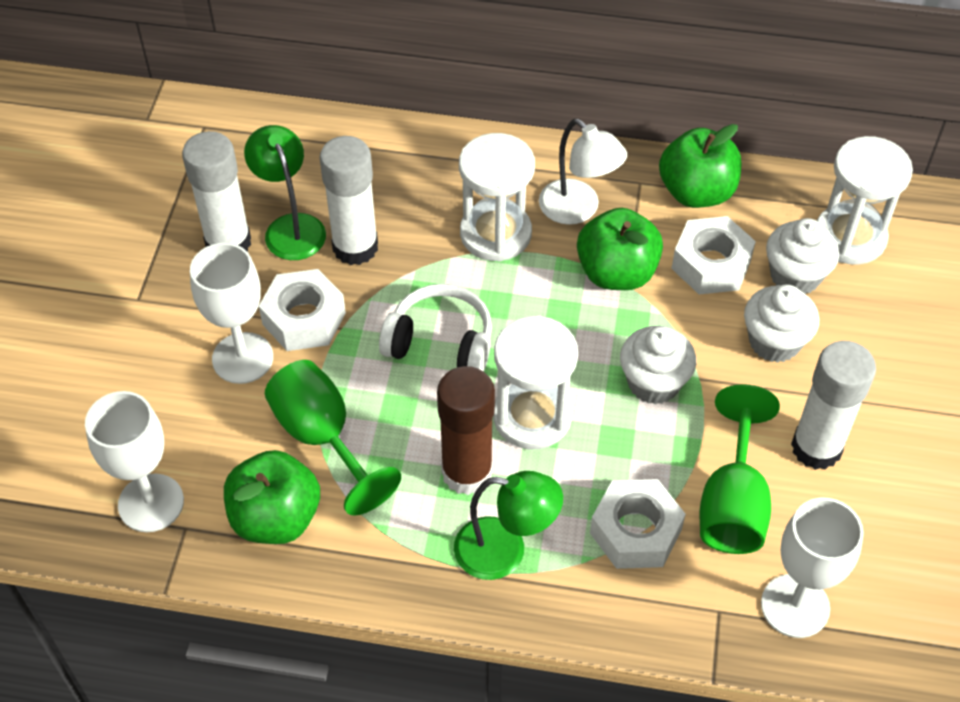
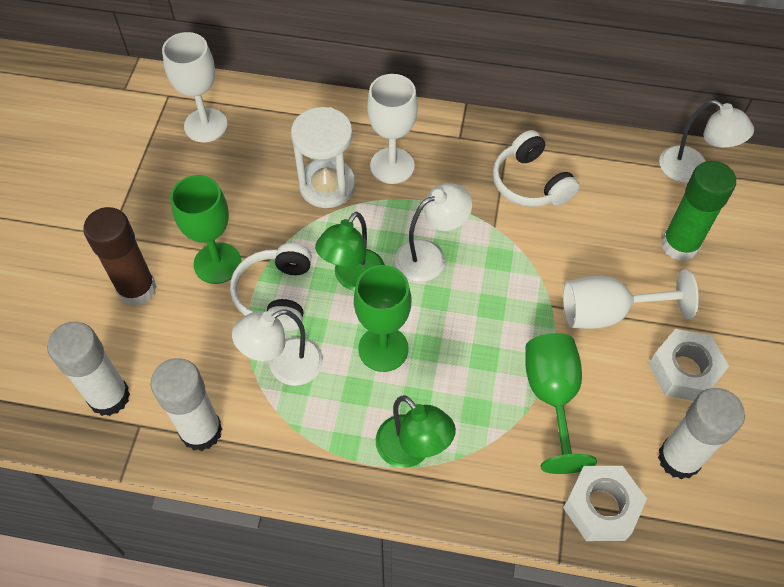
green apple: 3 -> 0
green glue stick: 0 -> 1
green goblet: 2 -> 3
white cupcake: 3 -> 0
white headphones: 1 -> 2
white hourglass: 3 -> 1
white lamp: 1 -> 3
white nut: 3 -> 2

